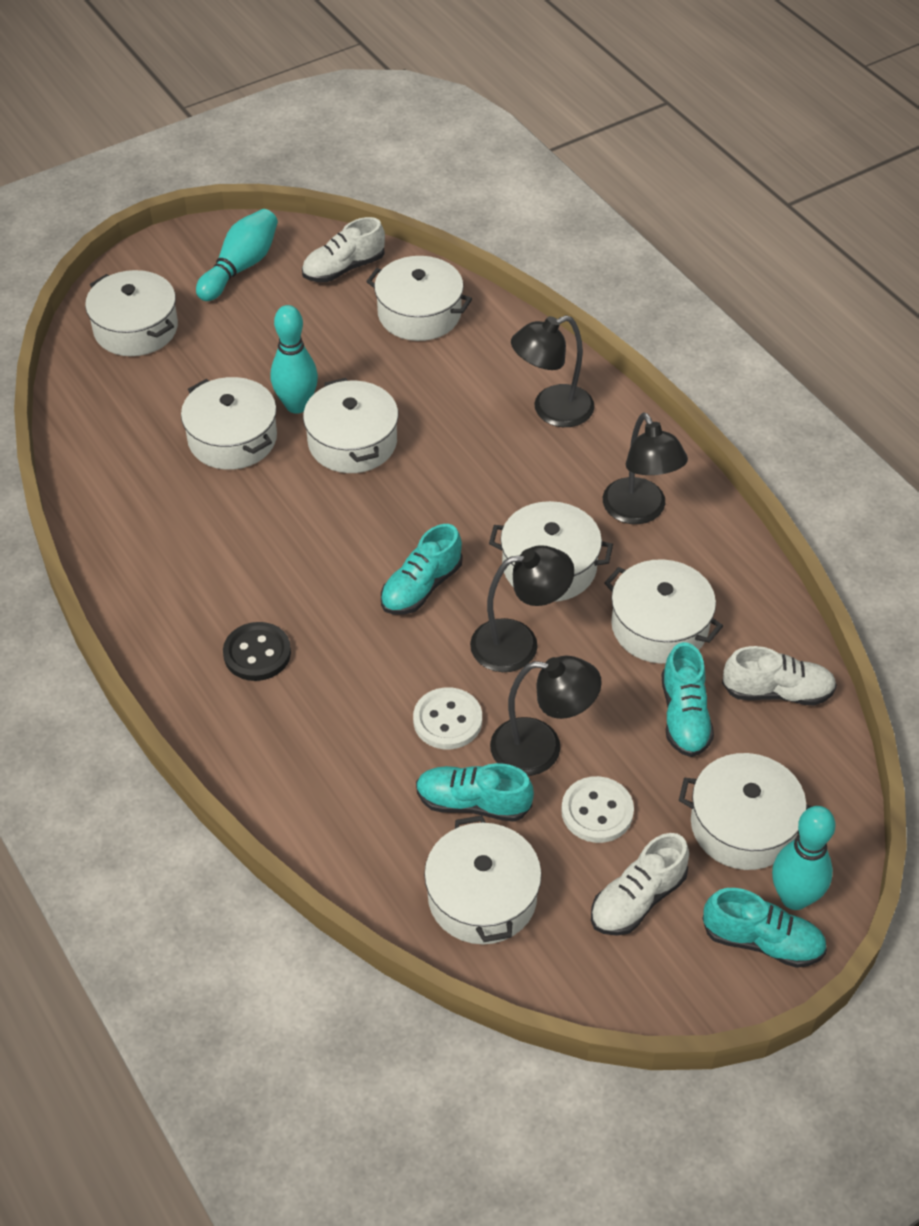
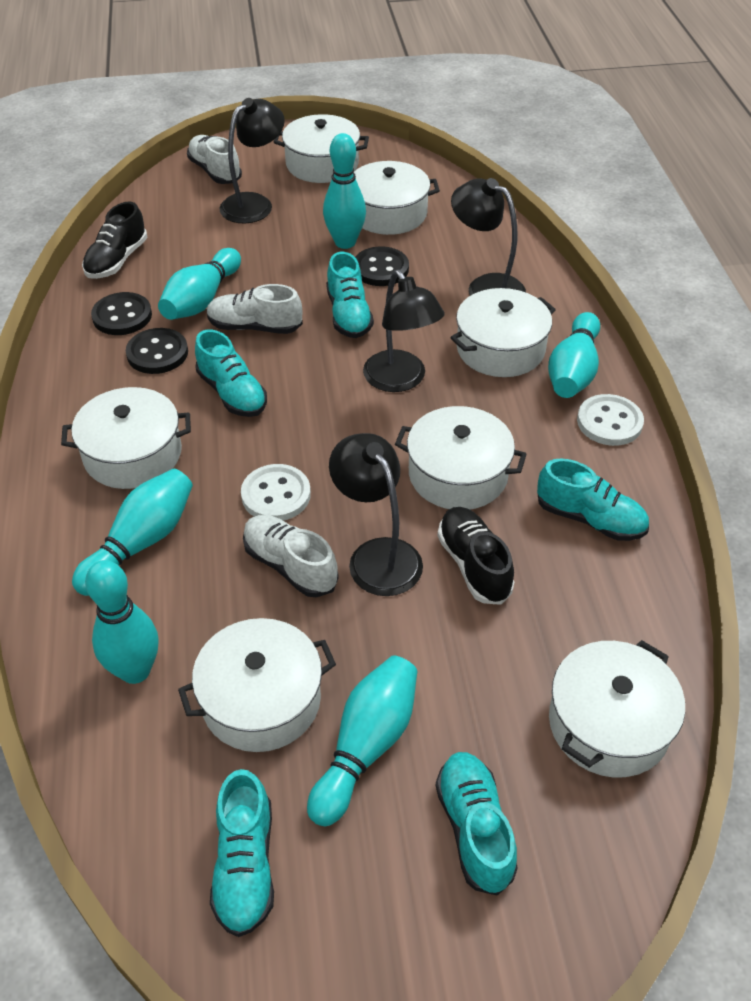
black button: 1 -> 3
black shoe: 0 -> 2
turquoise bowling pin: 3 -> 6
turquoise shoe: 4 -> 5
white pot: 8 -> 7

